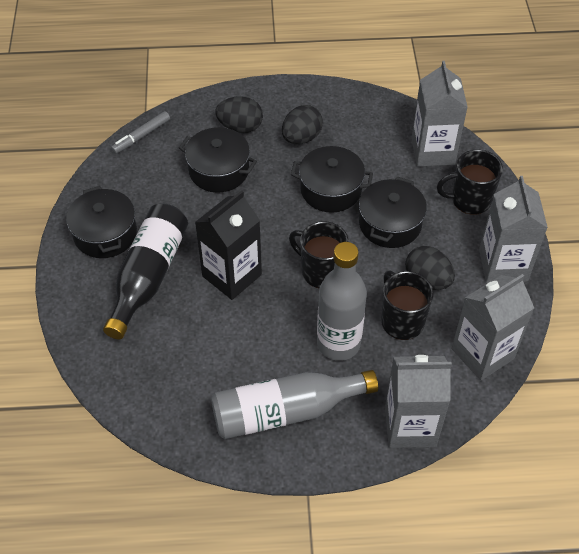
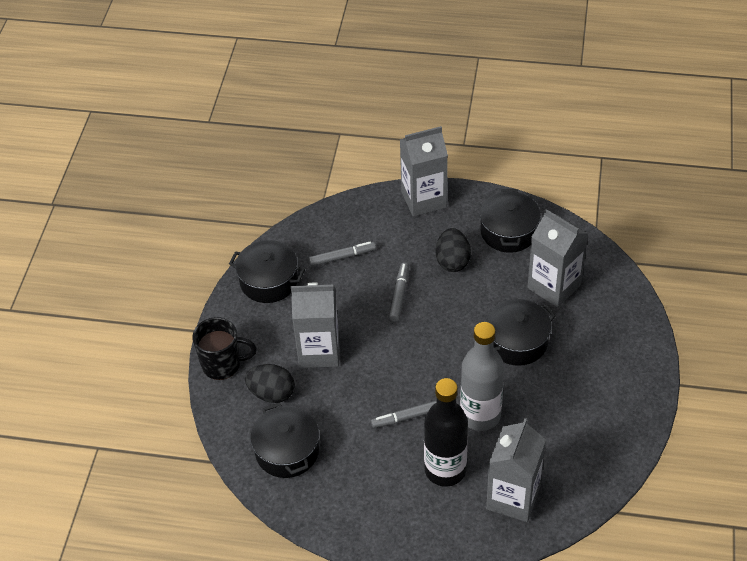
black carton: 1 -> 0
black egg: 3 -> 2
black mug: 3 -> 1
grey bottle: 2 -> 1
grey marker: 1 -> 3

